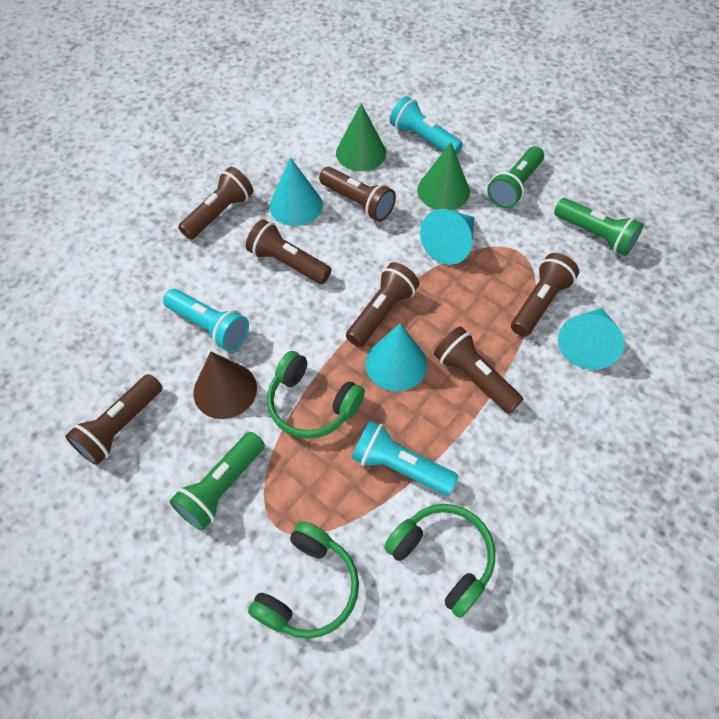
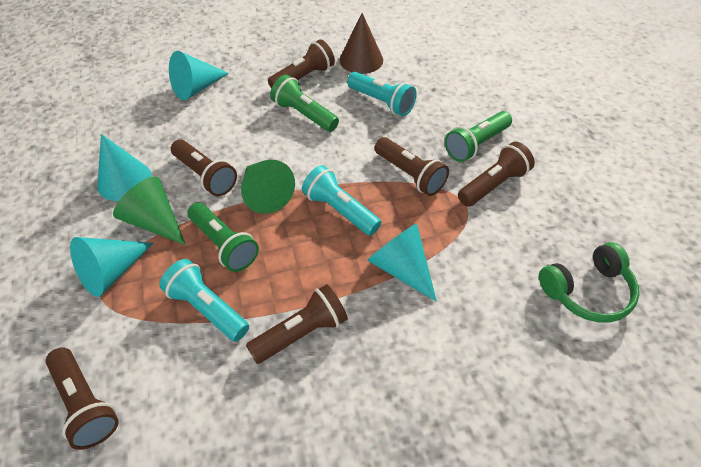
brown flashlight: 7 -> 6
green headphones: 3 -> 1

